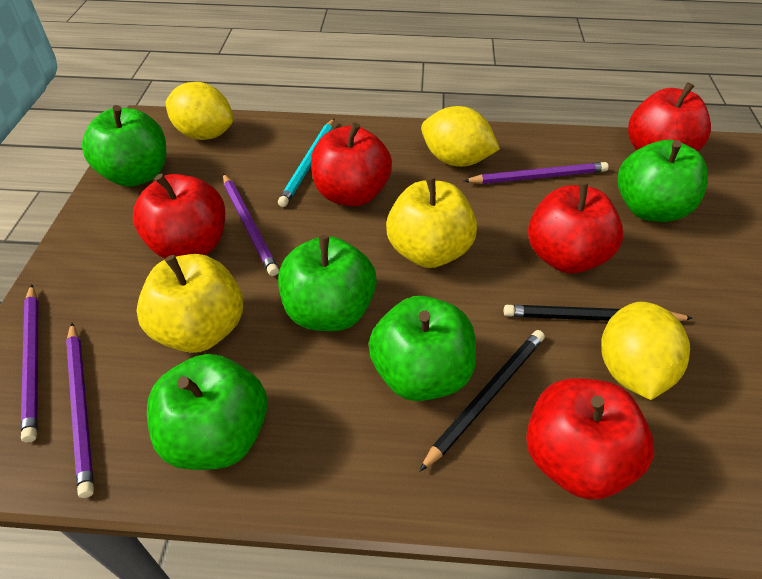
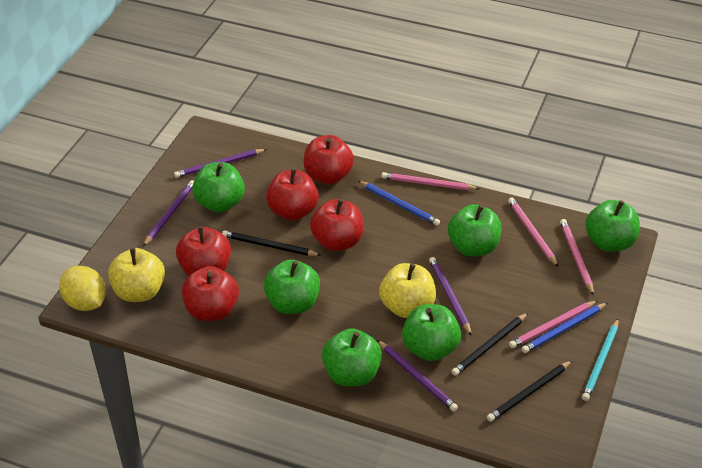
black pencil: 2 -> 3
blue pencil: 0 -> 2
green apple: 5 -> 6
pink pencil: 0 -> 4
yellow lemon: 3 -> 1

